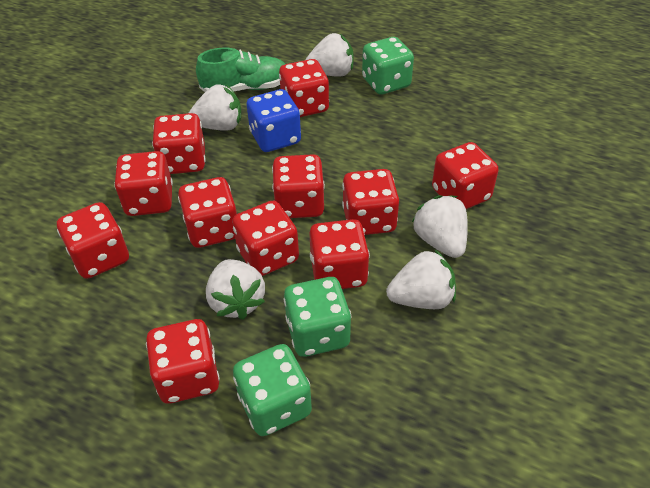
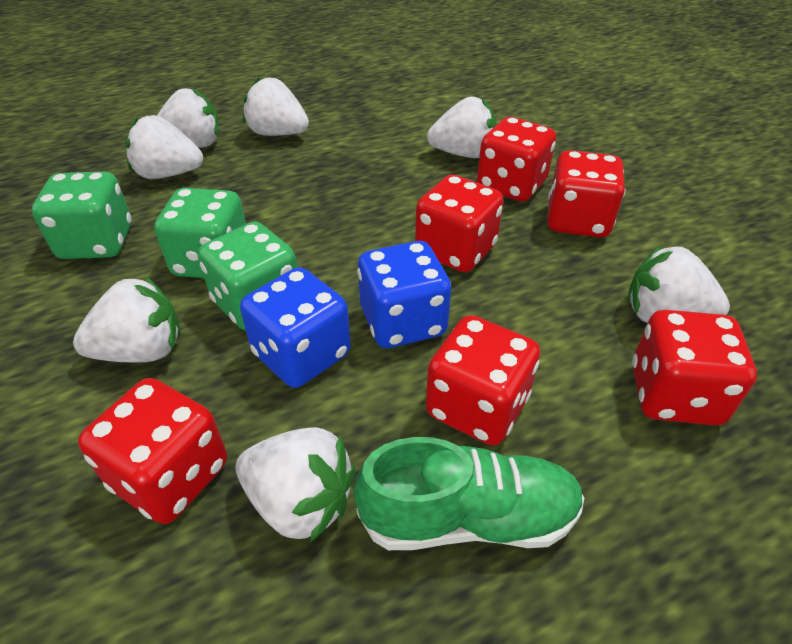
blue dice: 1 -> 2
red dice: 11 -> 6
white strawberry: 5 -> 7

